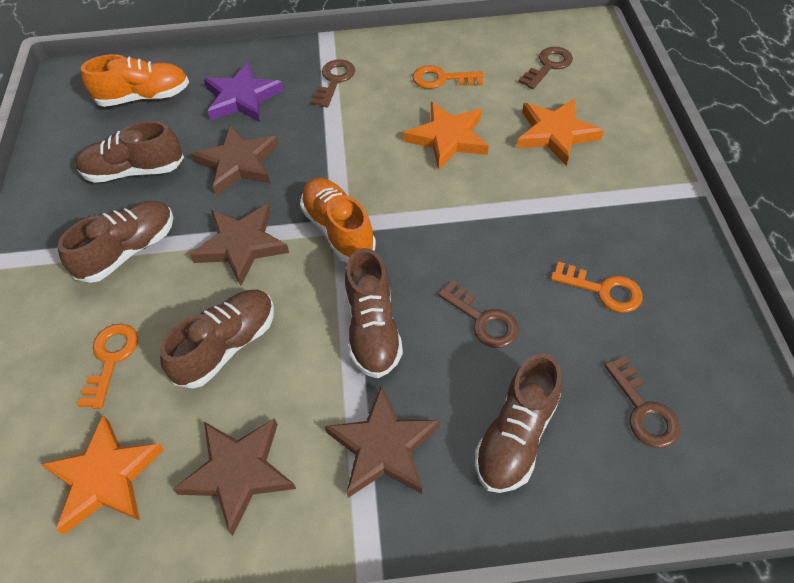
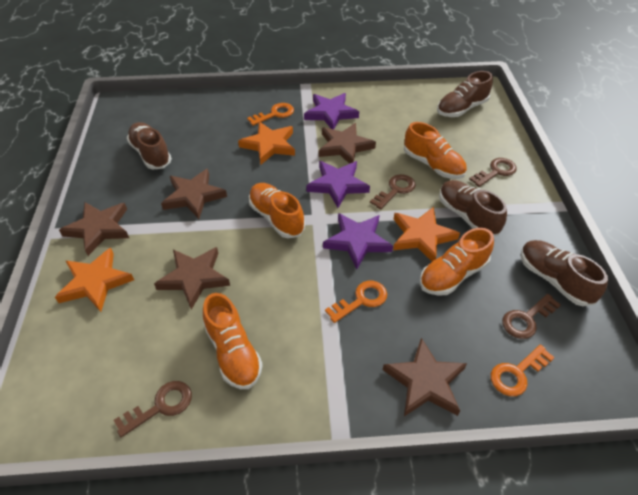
brown shoe: 5 -> 4
brown star: 4 -> 5
orange shoe: 2 -> 4
purple star: 1 -> 3

